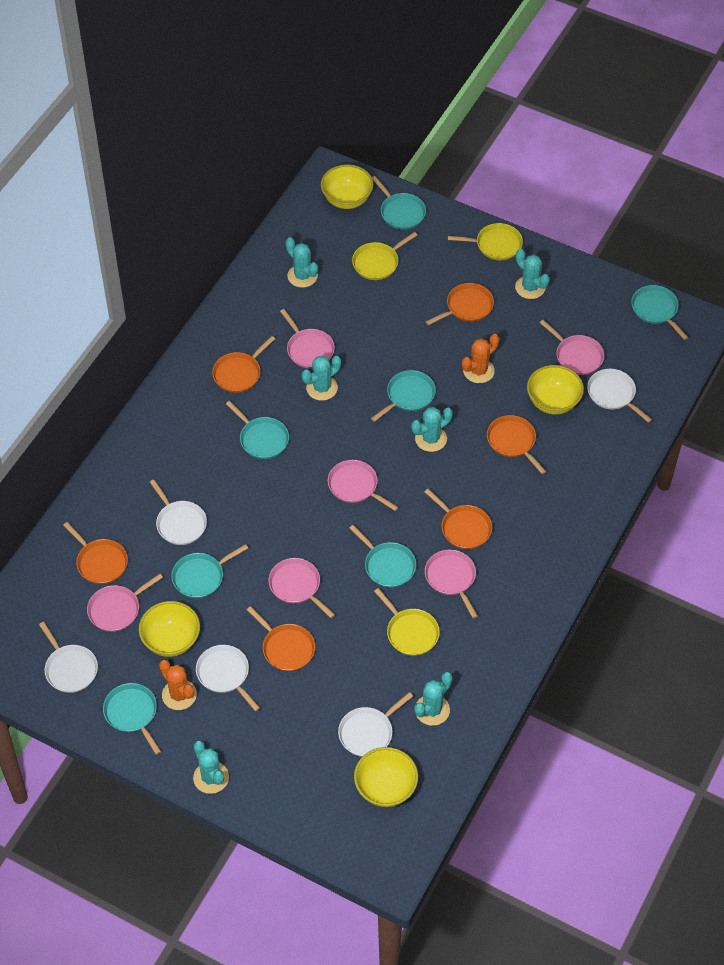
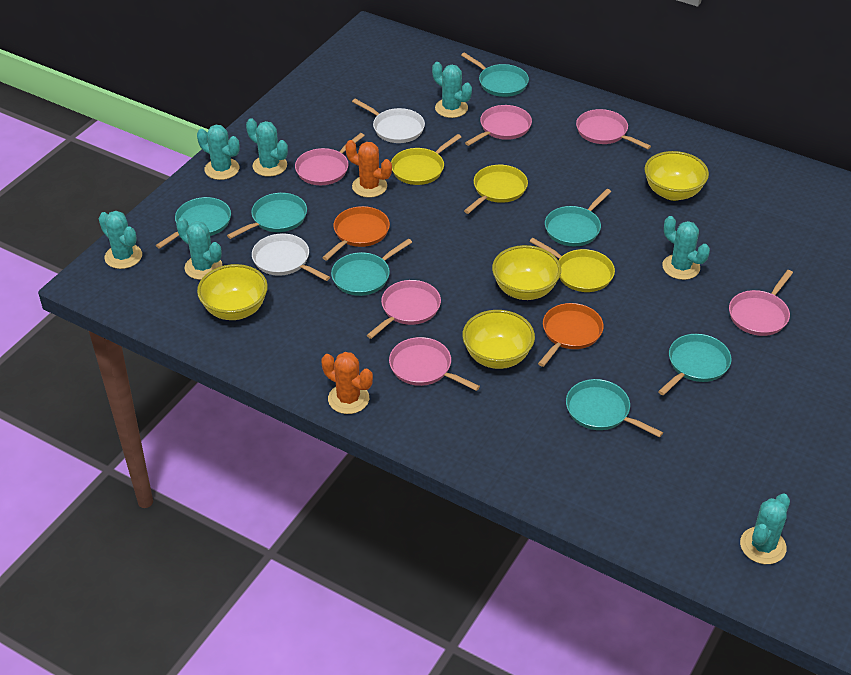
orange pan: 6 -> 2
turquoise cactus: 6 -> 7
white pan: 5 -> 2

